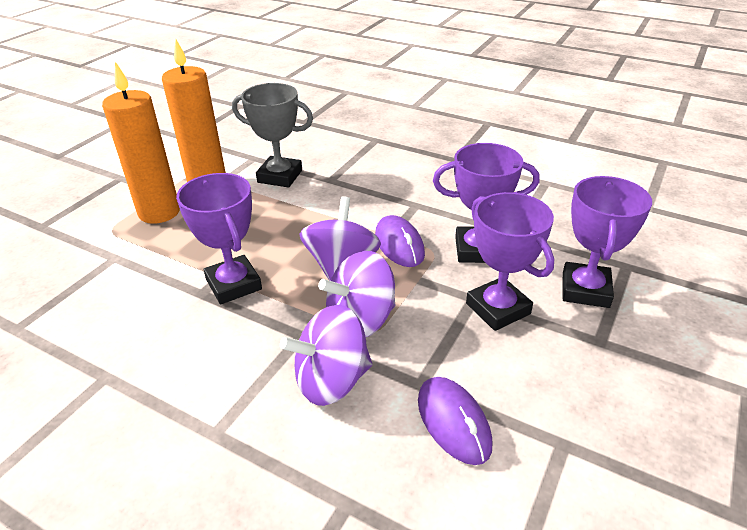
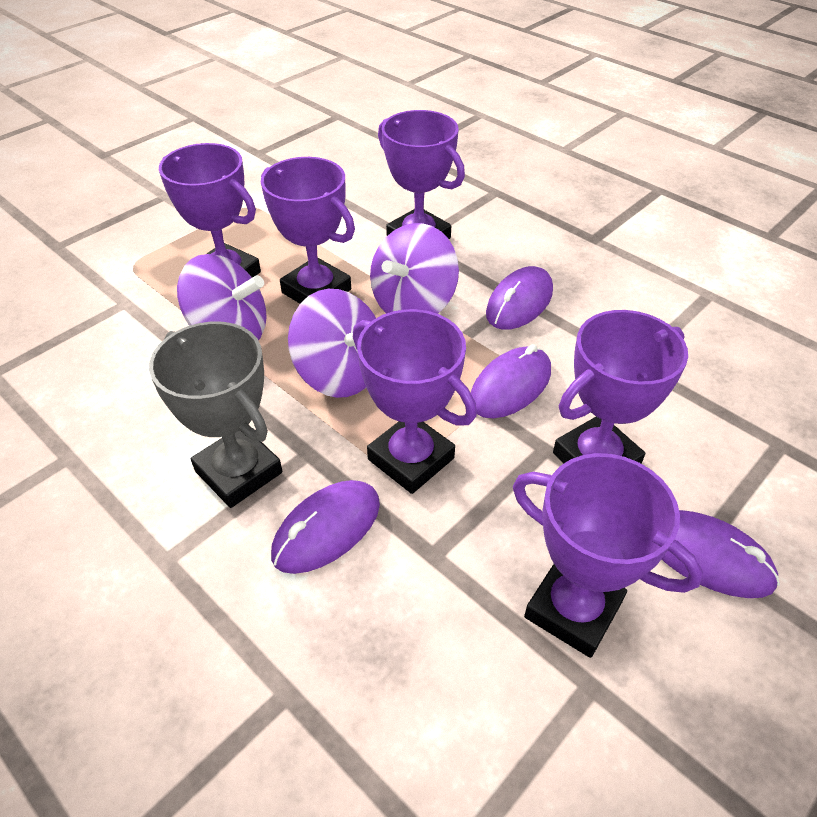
orange candle: 2 -> 0
purple mouse: 2 -> 4
purple trophy: 4 -> 6

